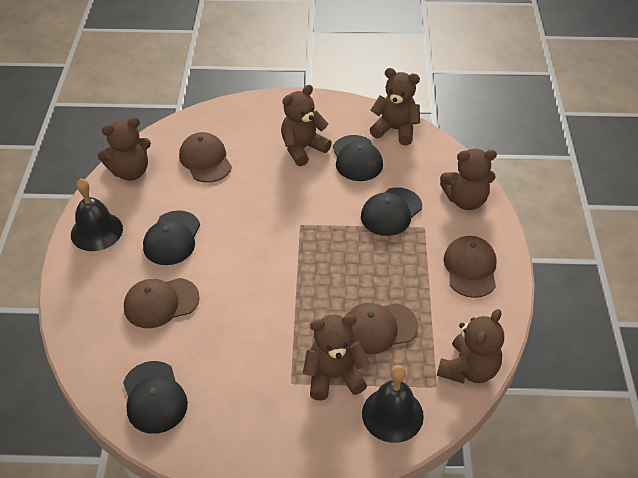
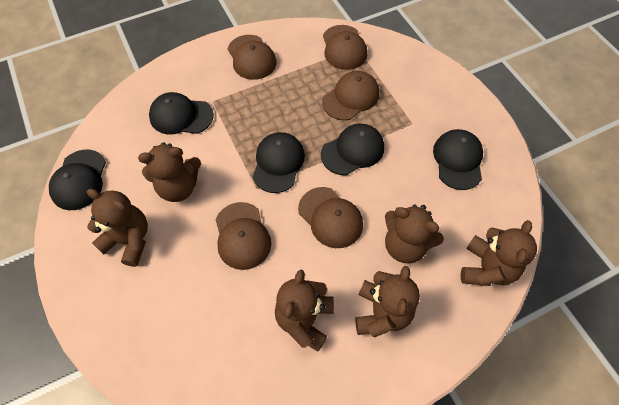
black bell: 2 -> 0
black cap: 4 -> 5
brown cap: 4 -> 5

